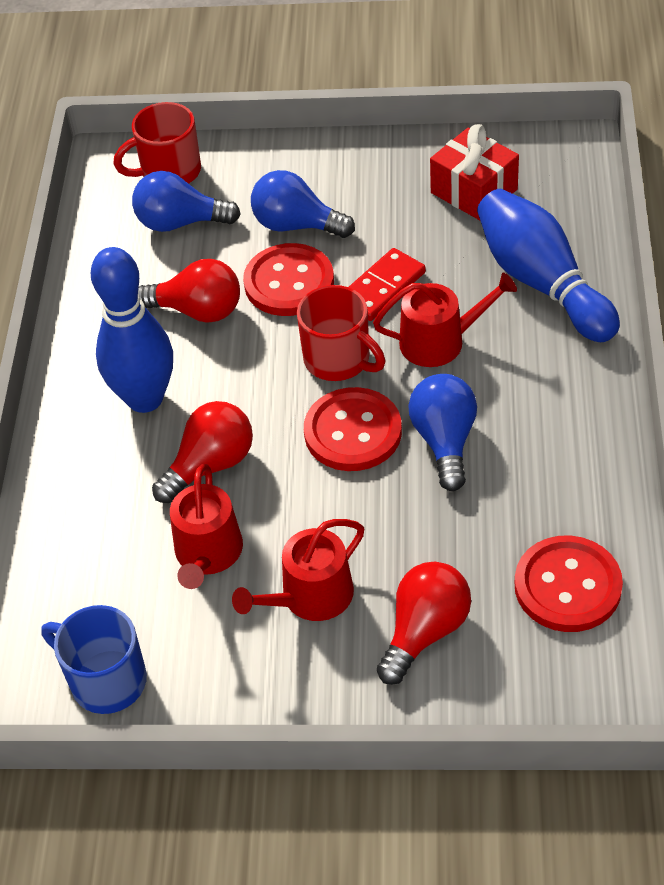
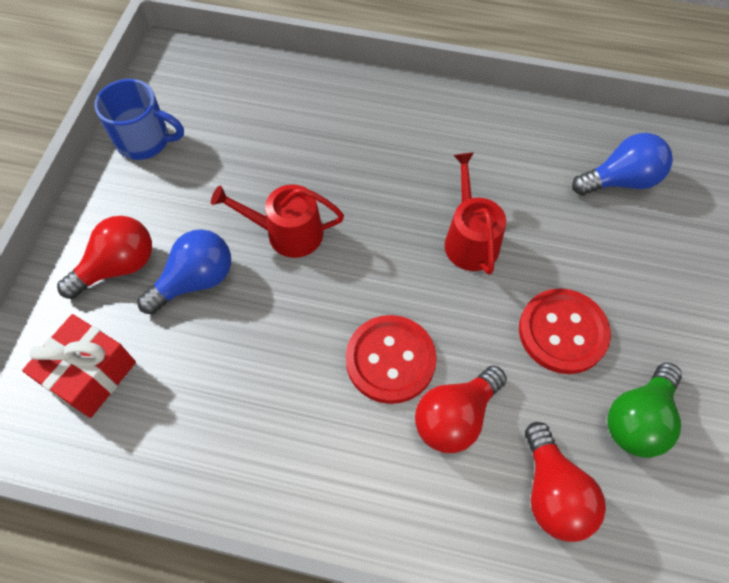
blue bowling pin: 2 -> 0
blue light bulb: 3 -> 2
green light bulb: 0 -> 1
red button: 3 -> 2
red domino: 1 -> 0
red mug: 2 -> 0
red watering can: 3 -> 2

